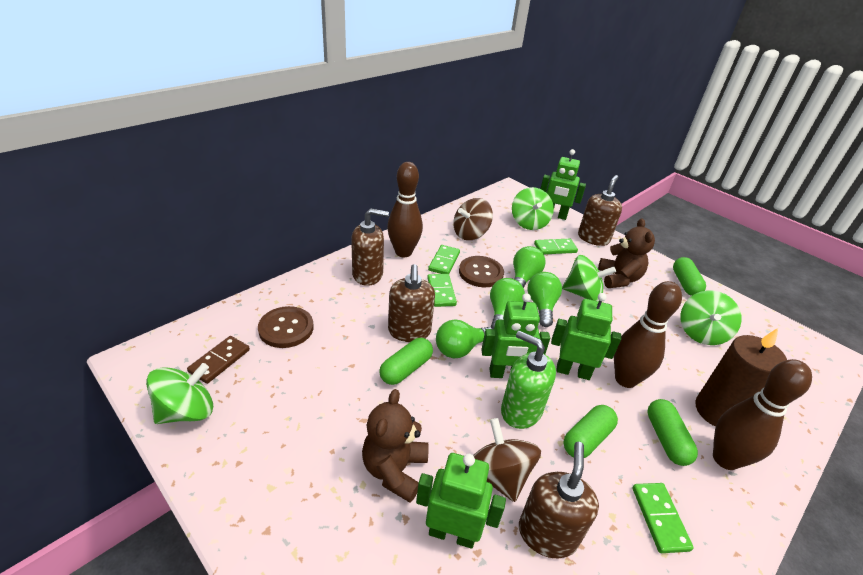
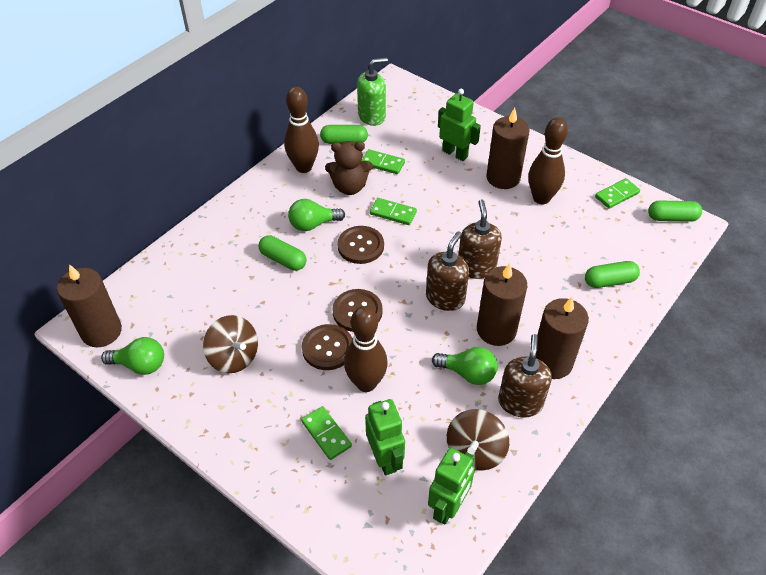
brown button: 2 -> 3
brown candle: 1 -> 4
brown domino: 1 -> 0
brown soap dispenser: 4 -> 3
brown teddy bear: 2 -> 1
green light bulb: 4 -> 3
green robot: 4 -> 3
green spinning top: 4 -> 0

